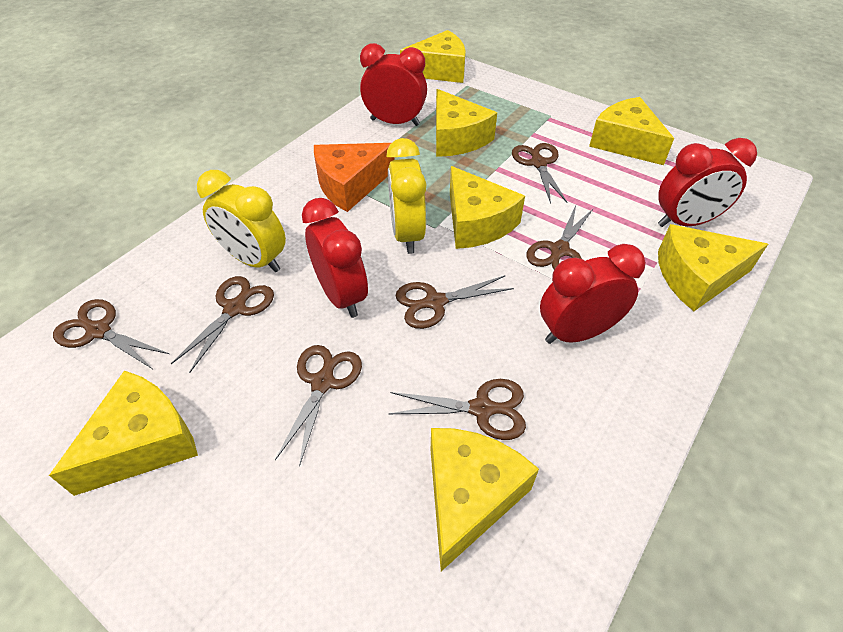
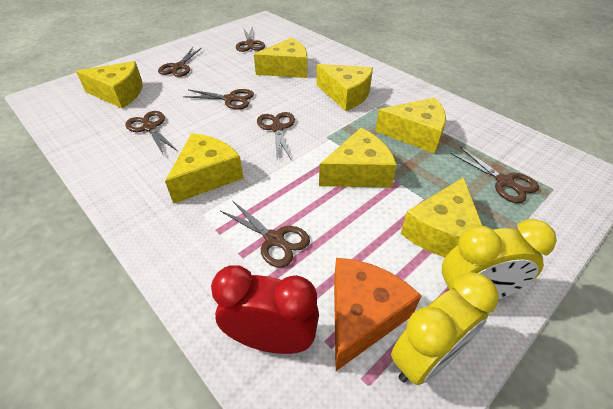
red clock: 4 -> 1

